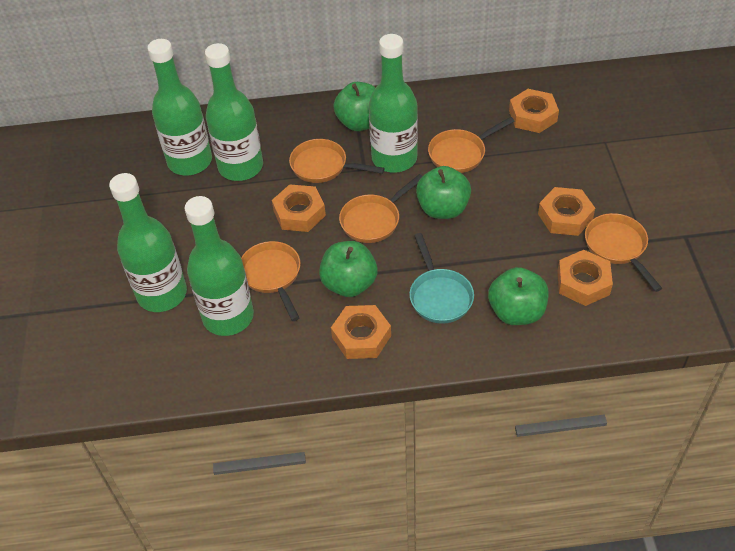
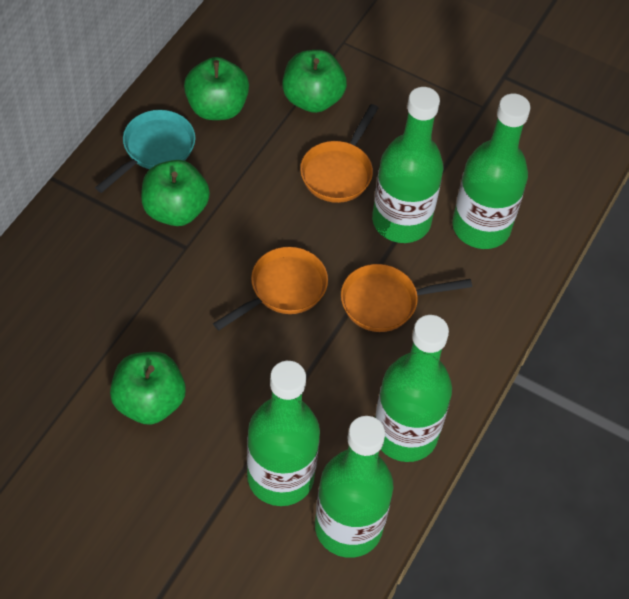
orange nut: 5 -> 0
orange pan: 5 -> 3

